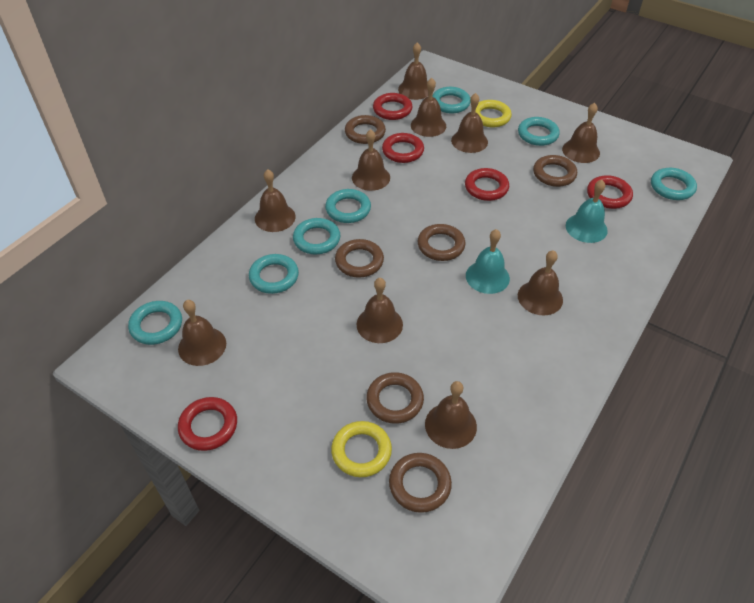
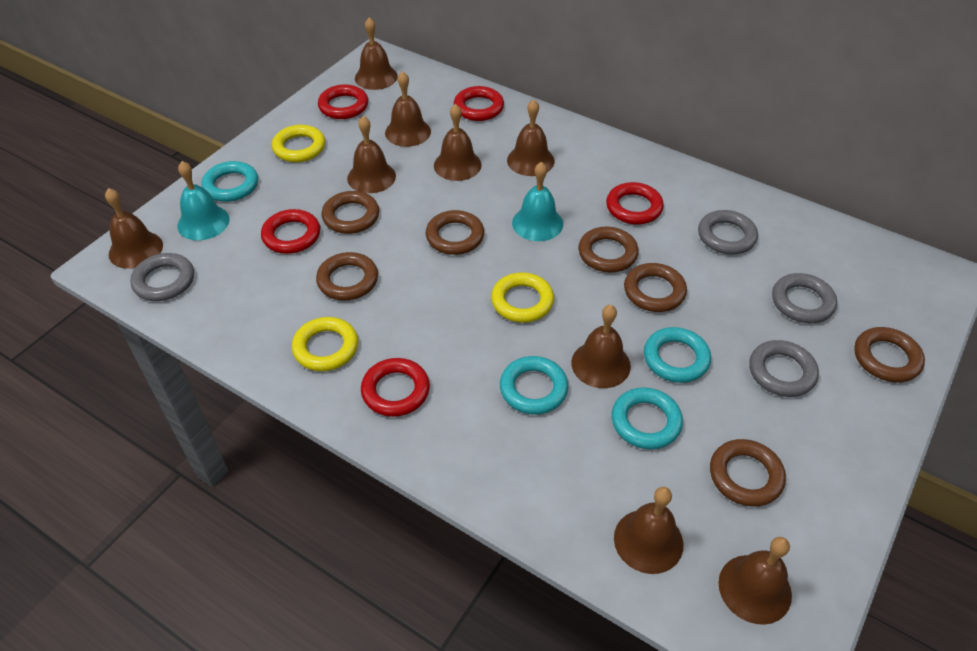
brown bell: 10 -> 9
brown ring: 6 -> 7
grey ring: 0 -> 4
turquoise ring: 7 -> 4
yellow ring: 2 -> 3

